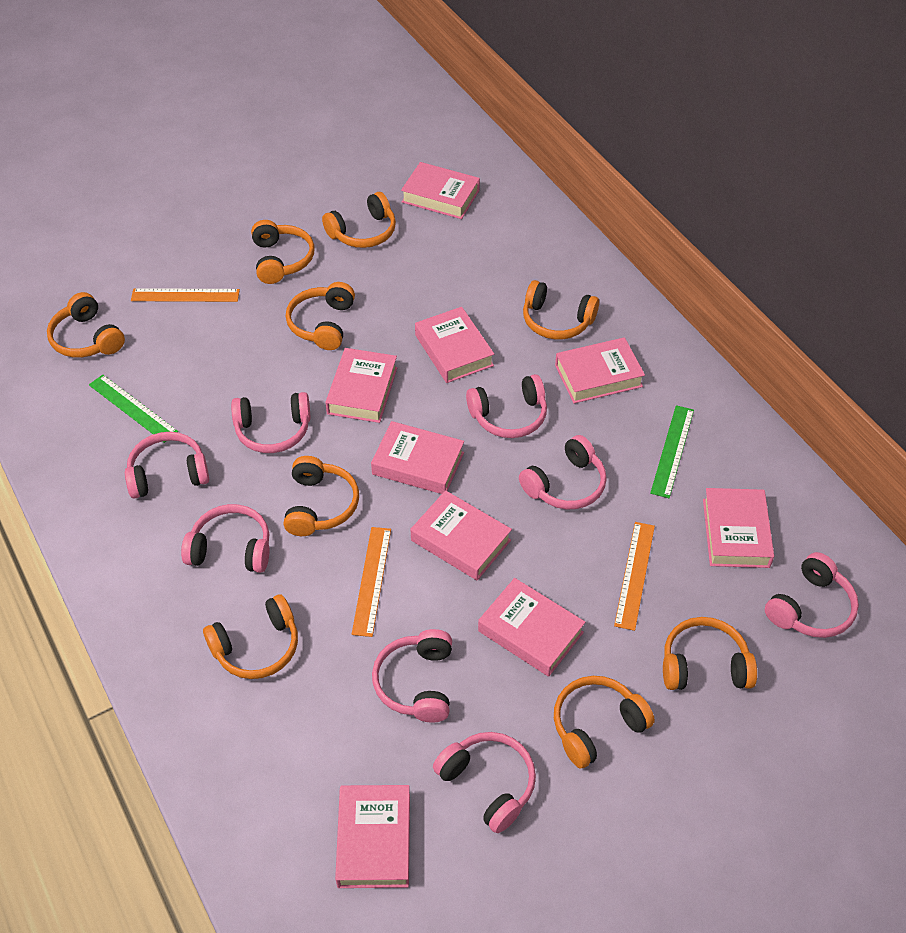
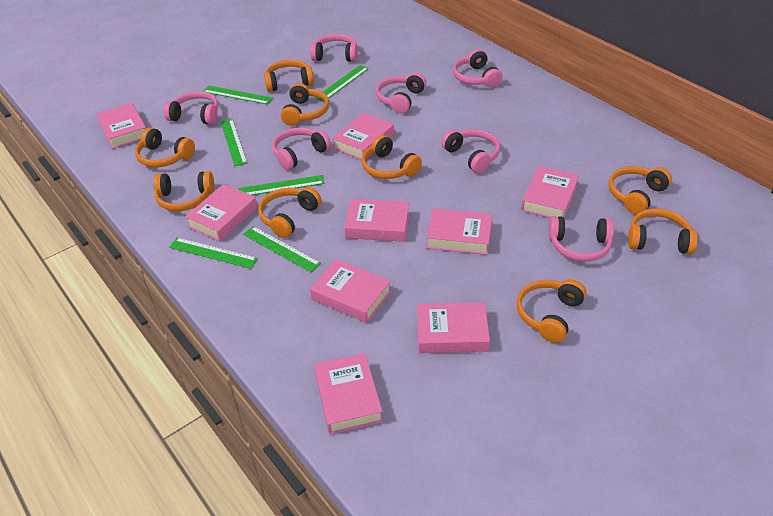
green ruler: 2 -> 6
orange ruler: 3 -> 0
pink headphones: 8 -> 7

